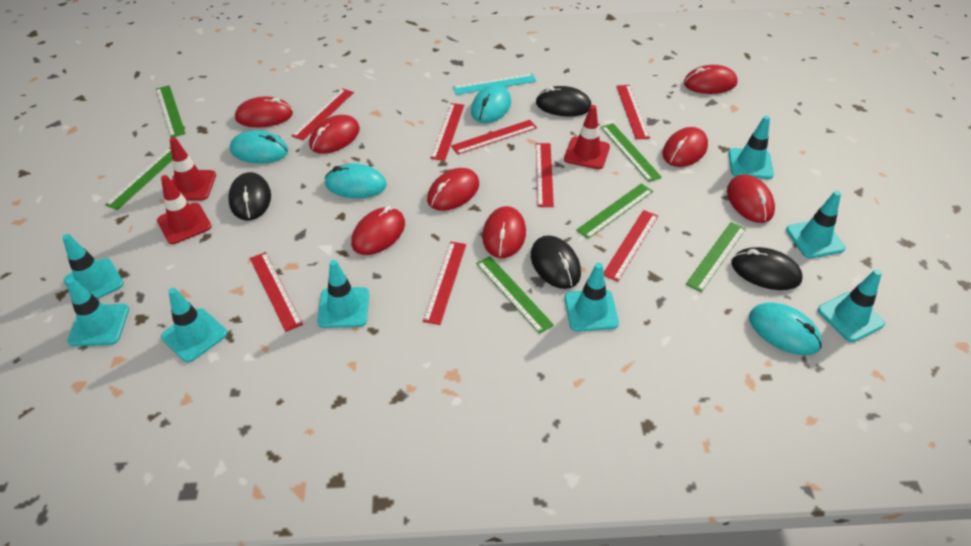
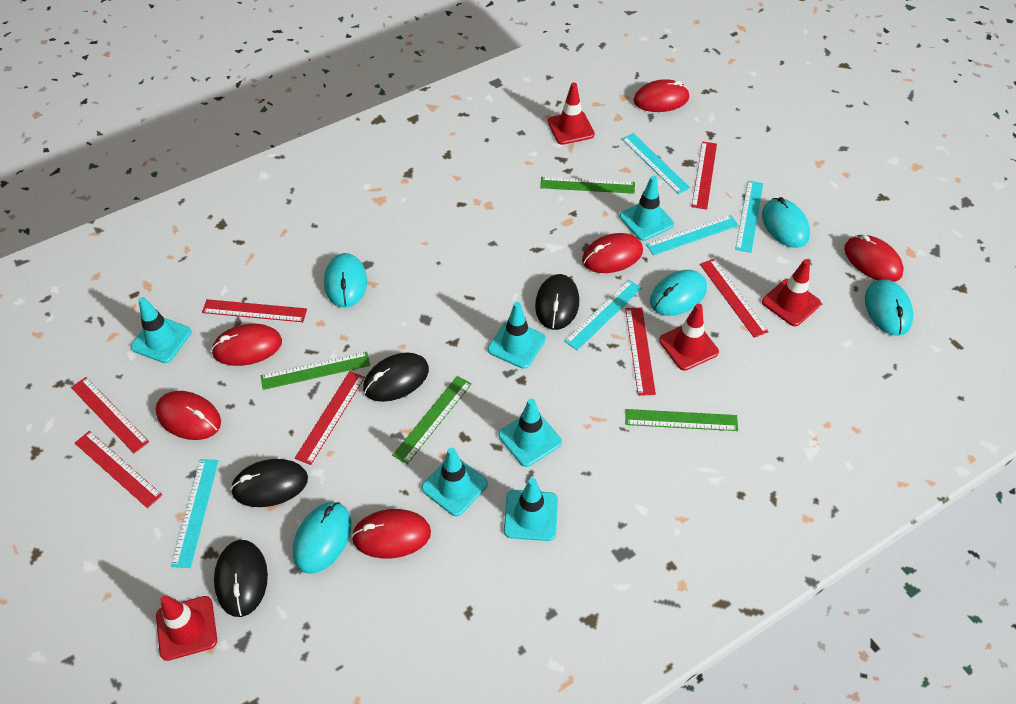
green ruler: 6 -> 4
red mouse: 8 -> 6
red ruler: 8 -> 7
red traffic cone: 3 -> 4
turquoise mouse: 4 -> 5
turquoise ruler: 1 -> 5
turquoise traffic cone: 8 -> 6

